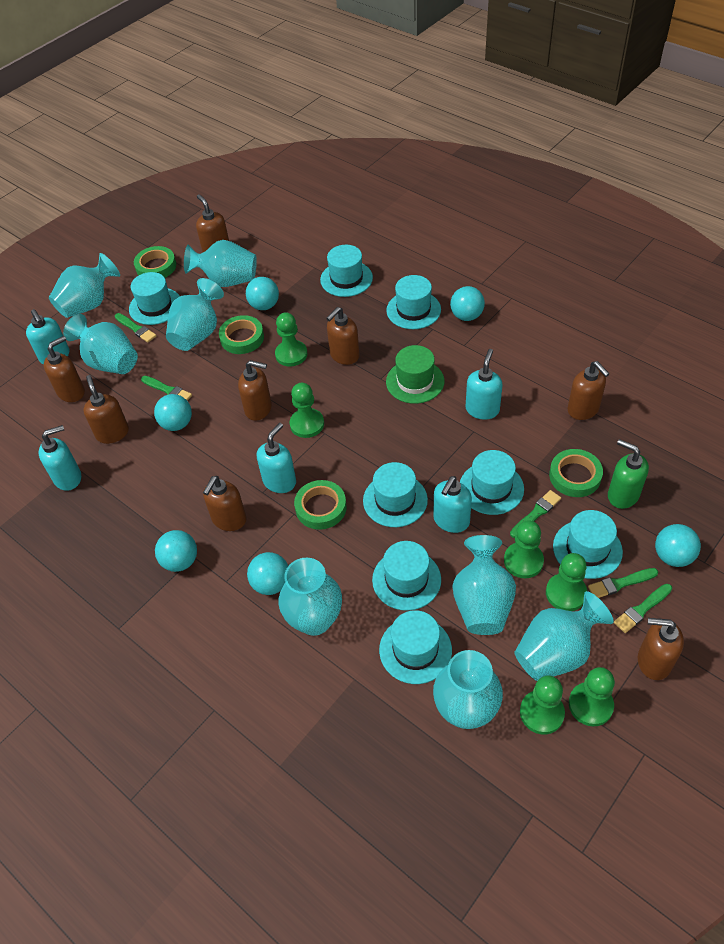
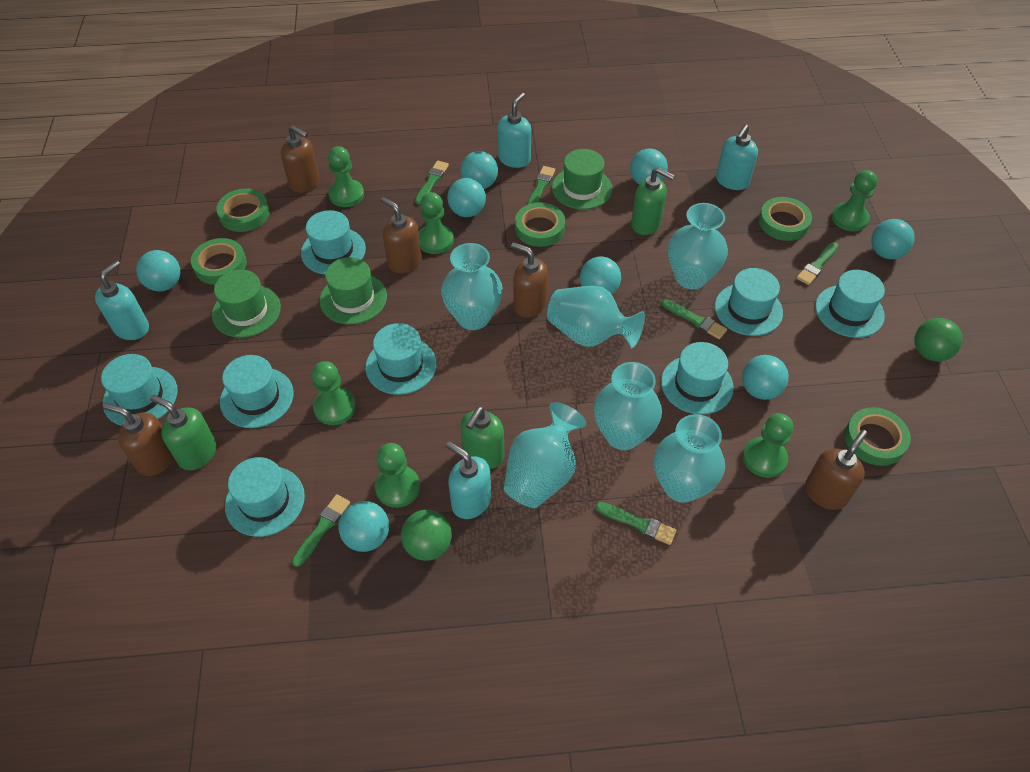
brown soap dispenser: 8 -> 5
green ball: 0 -> 2
green brush: 5 -> 6
green hat: 1 -> 3
green soap dispenser: 1 -> 3
green tape: 4 -> 5
turquoise ball: 6 -> 8
turquoise soap dispenser: 5 -> 4
turquoise vase: 8 -> 6

